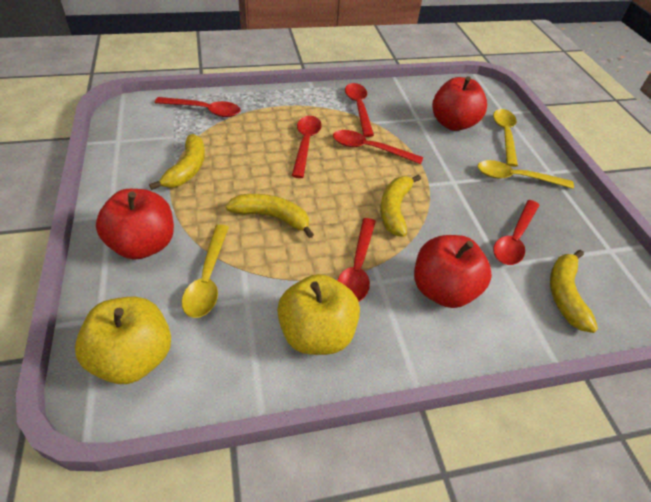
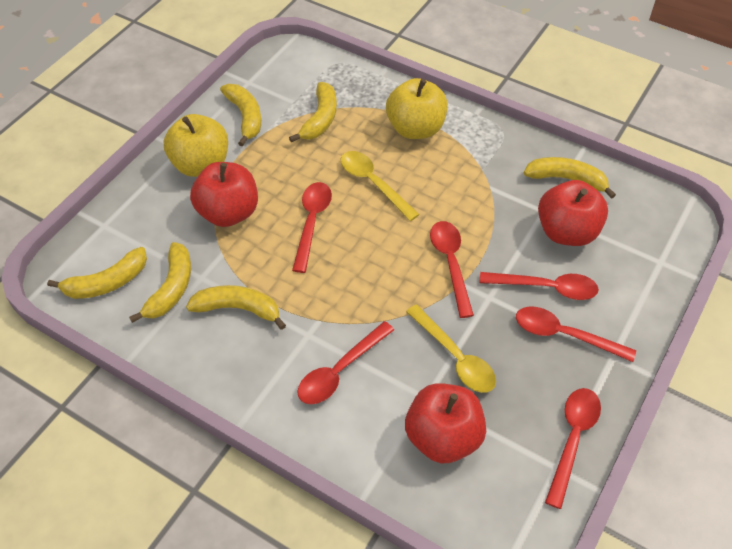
yellow banana: 4 -> 6
yellow spoon: 3 -> 2

